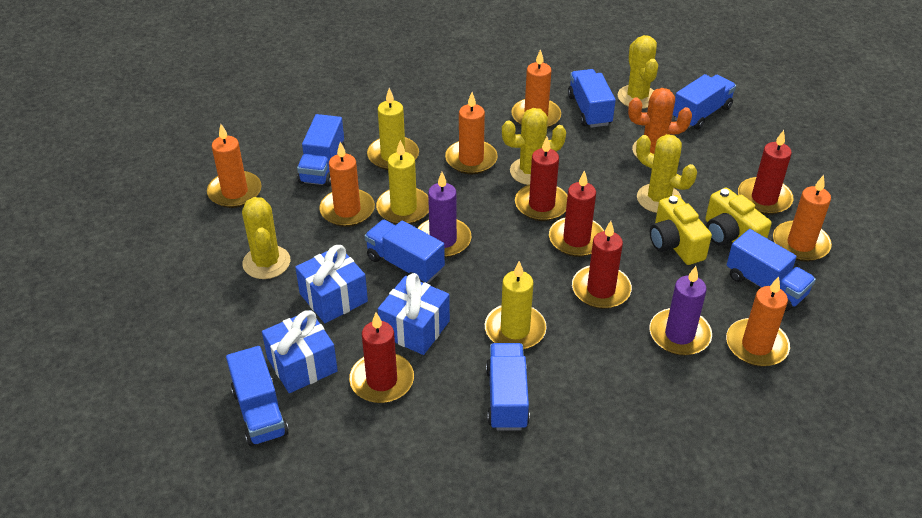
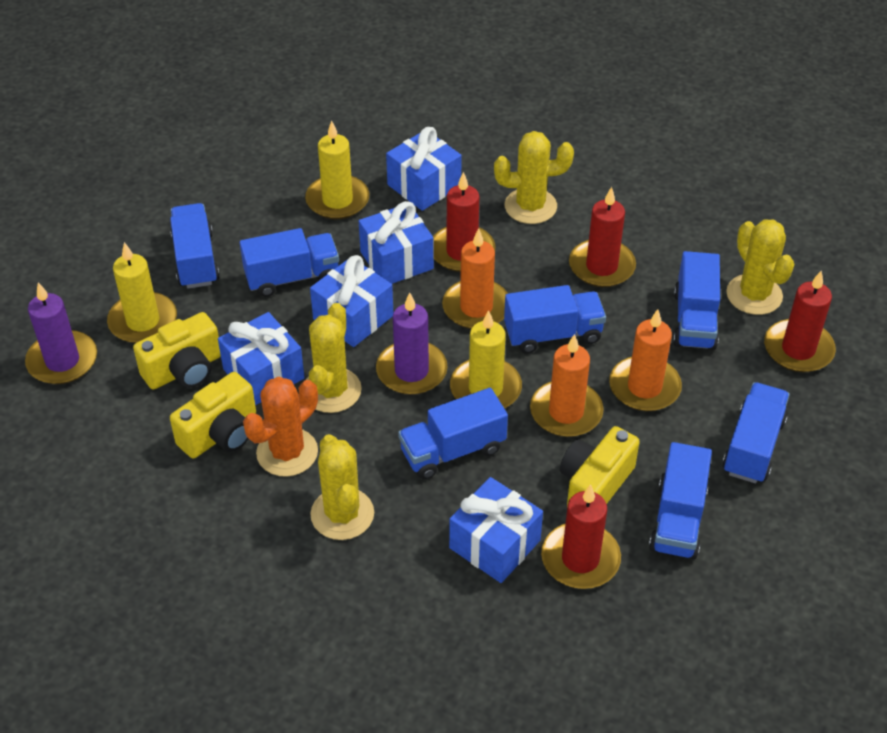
blue gift: 3 -> 5
orange candle: 6 -> 3
red candle: 5 -> 4
yellow camera: 2 -> 3

